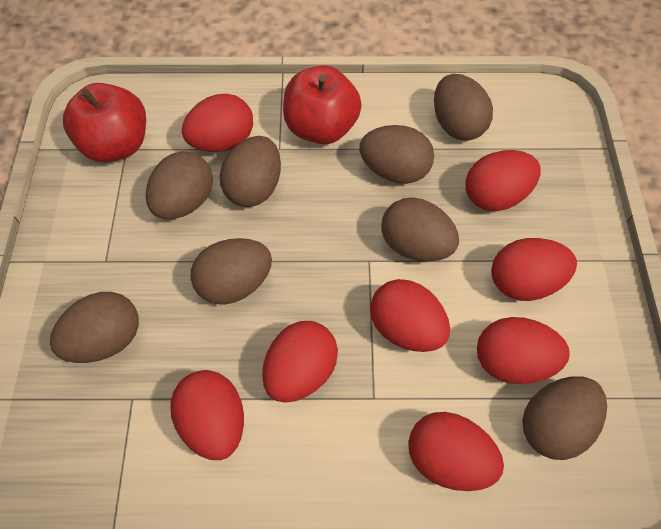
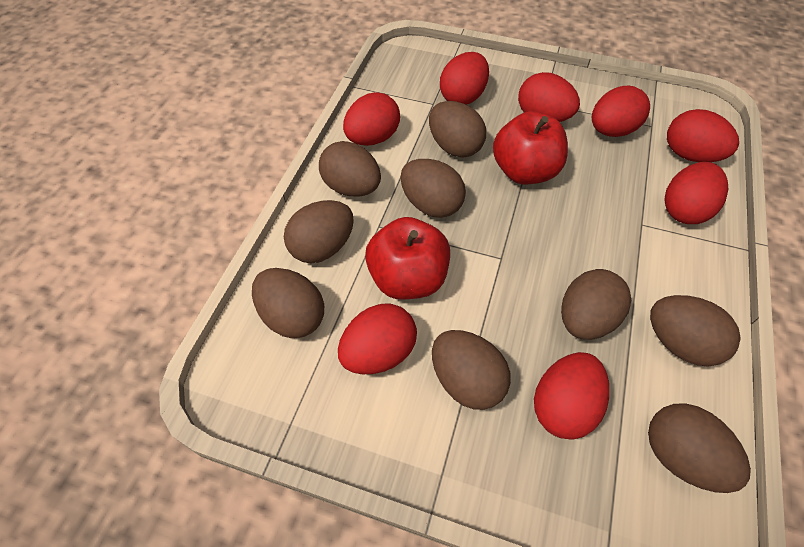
brown egg: 8 -> 9

